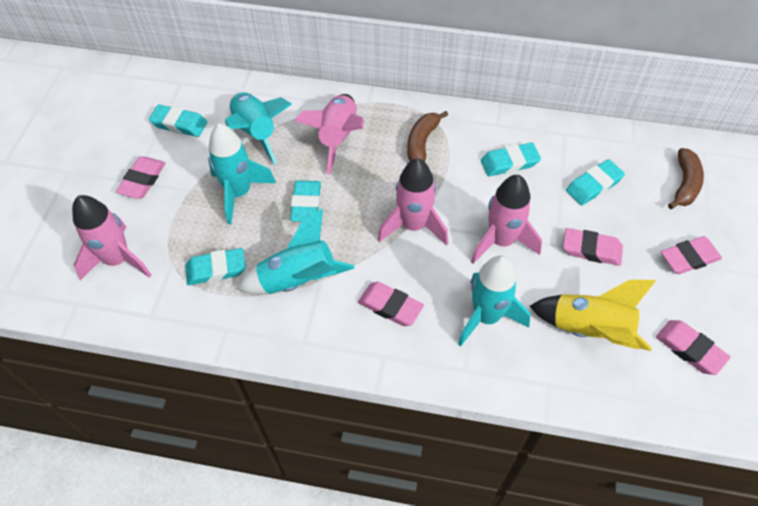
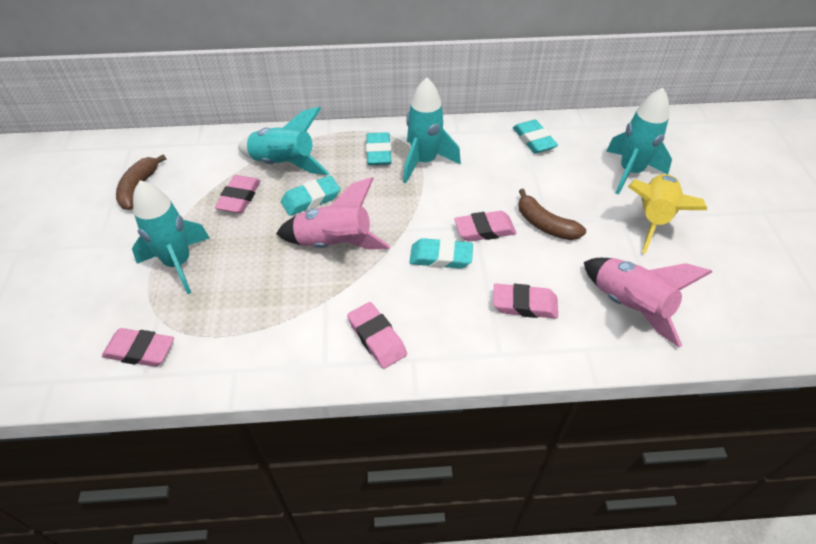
pink rocket: 4 -> 2
turquoise eraser: 5 -> 4

